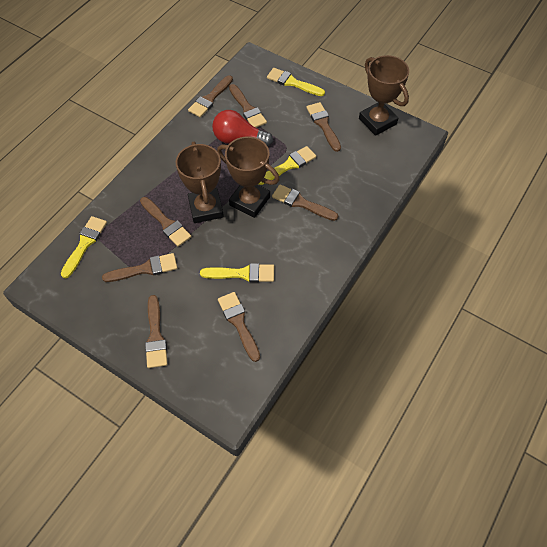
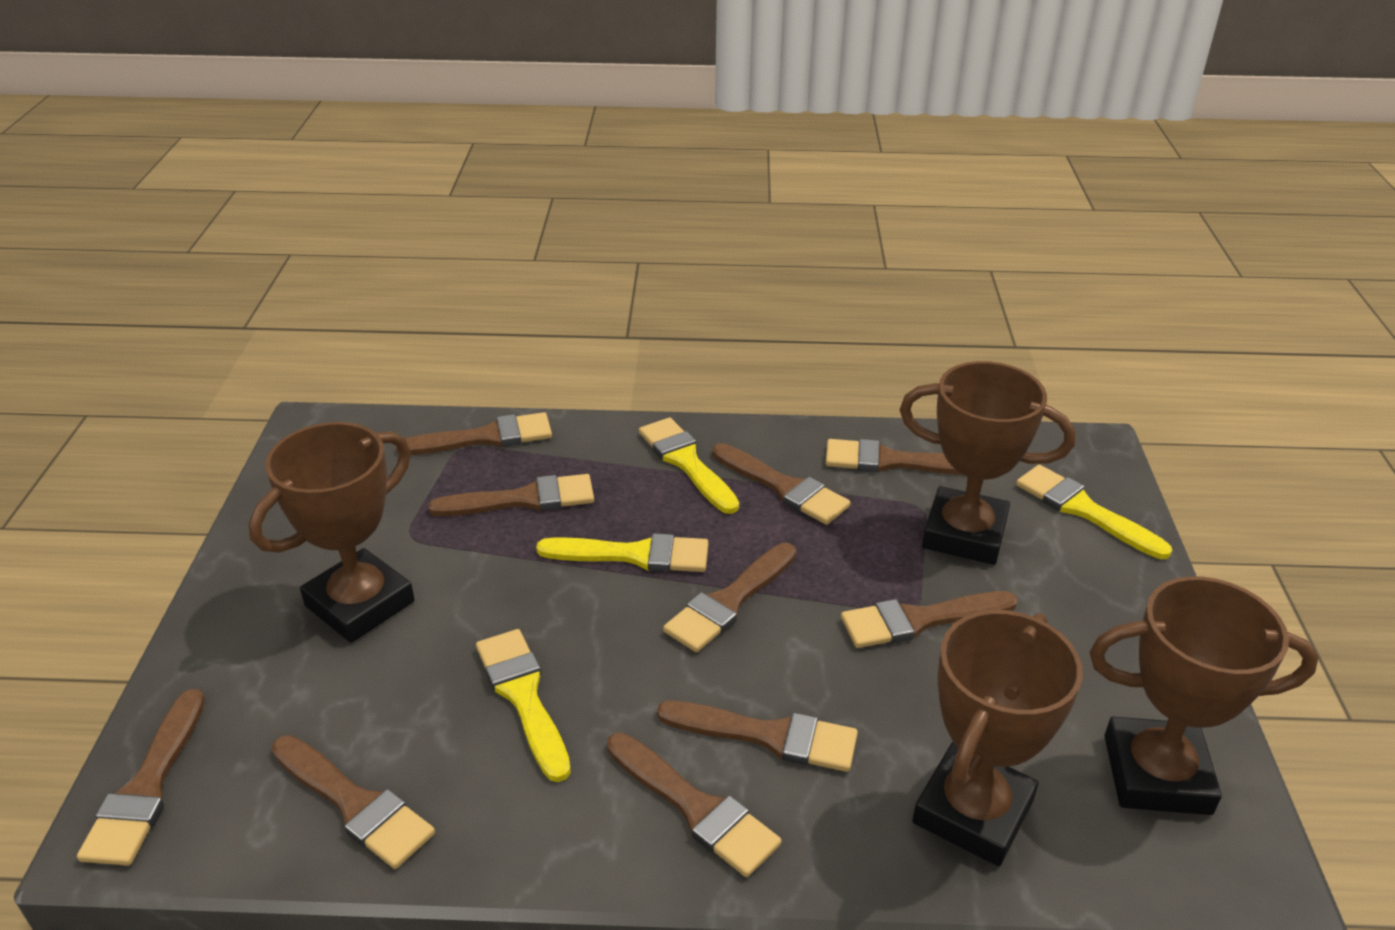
brown brush: 8 -> 10
brown trophy: 3 -> 4
red light bulb: 1 -> 0

